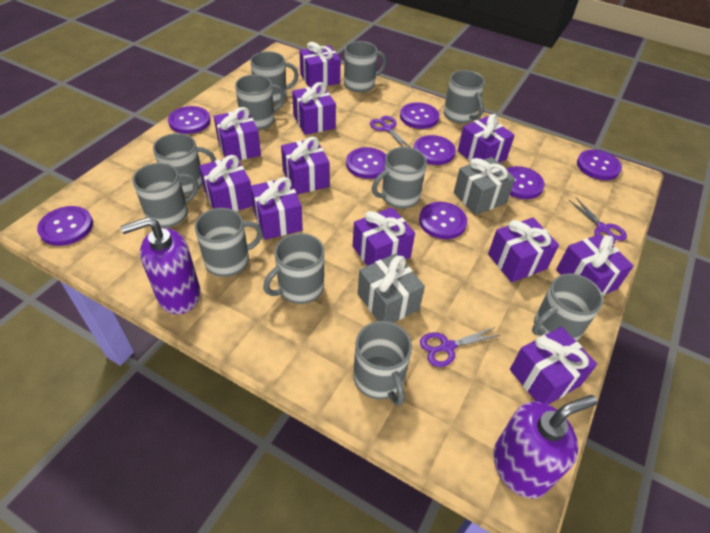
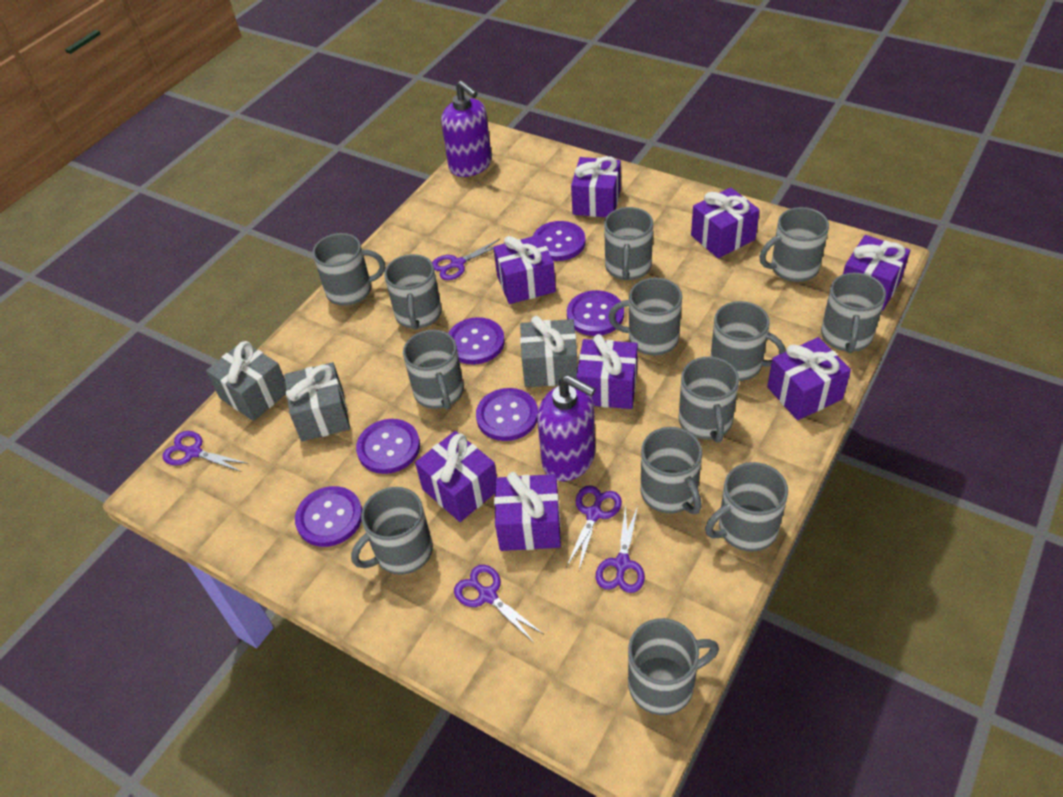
grey gift: 2 -> 3
grey mug: 11 -> 13
purple button: 8 -> 6
purple gift: 11 -> 8
purple scissors: 3 -> 5

